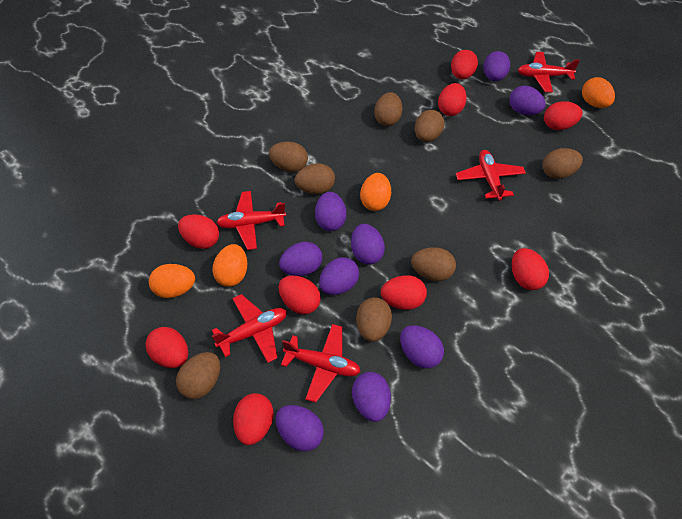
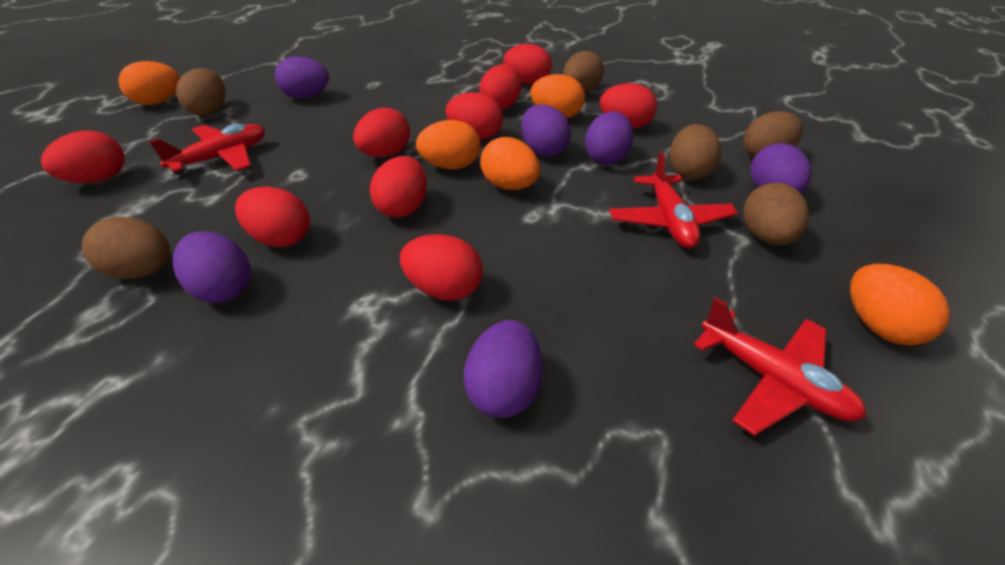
brown egg: 8 -> 6
orange egg: 4 -> 5
purple egg: 9 -> 6
red plane: 5 -> 3

